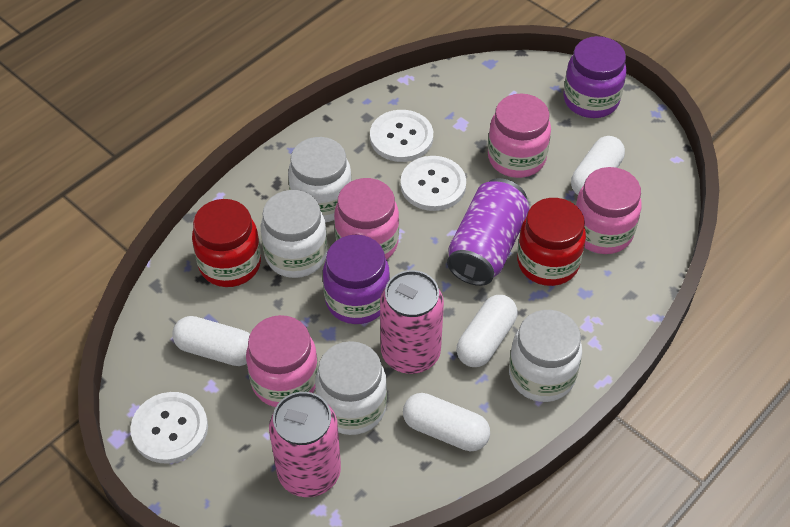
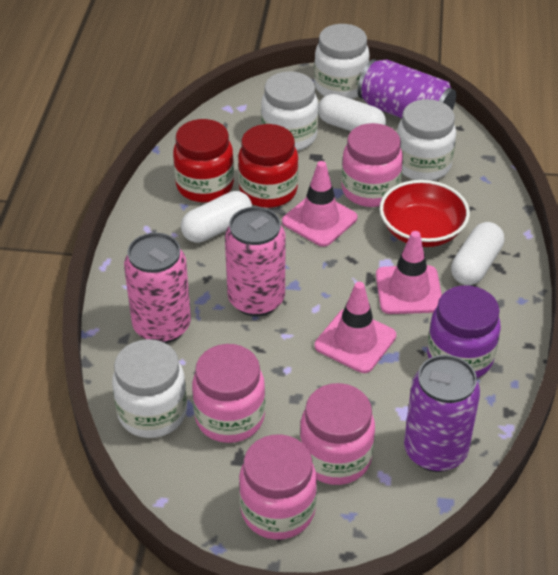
pink traffic cone: 0 -> 3
purple can: 1 -> 2
purple jar: 2 -> 1
red bowl: 0 -> 1
white button: 3 -> 0
white capsule: 4 -> 3

